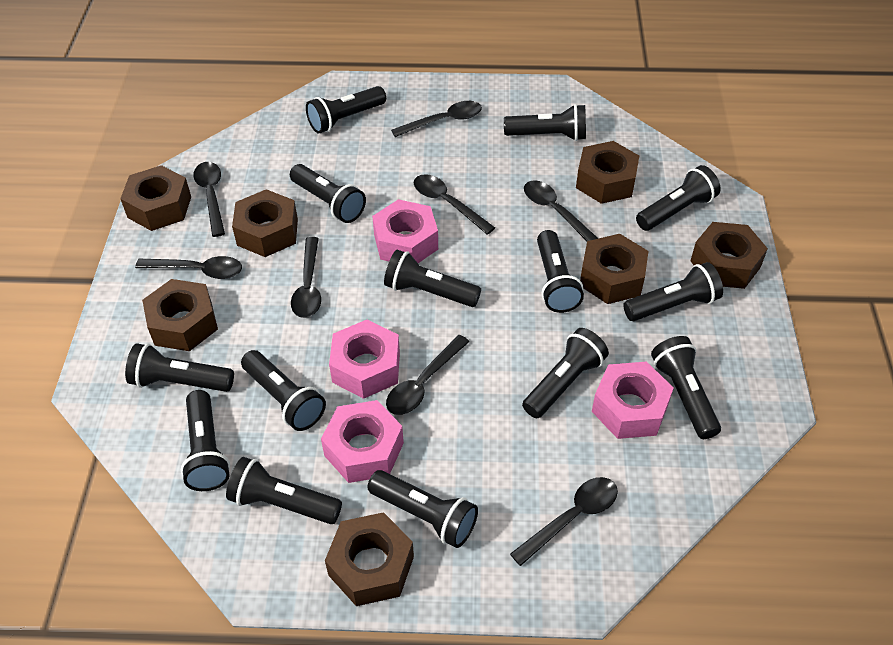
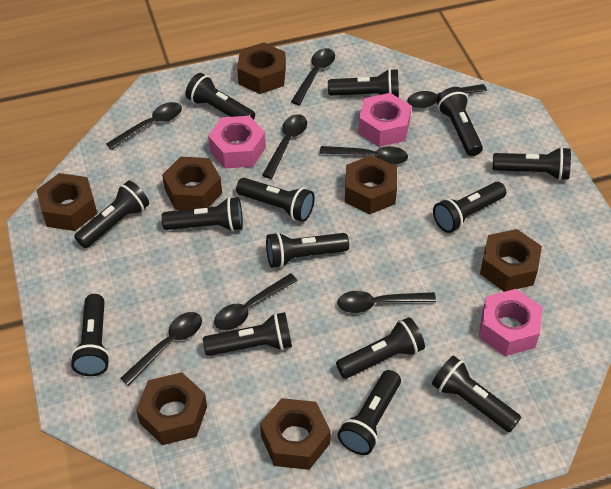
pink nut: 4 -> 3

